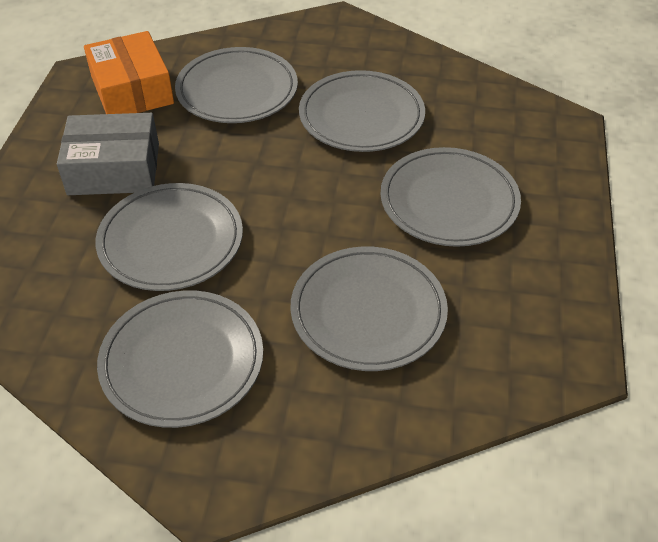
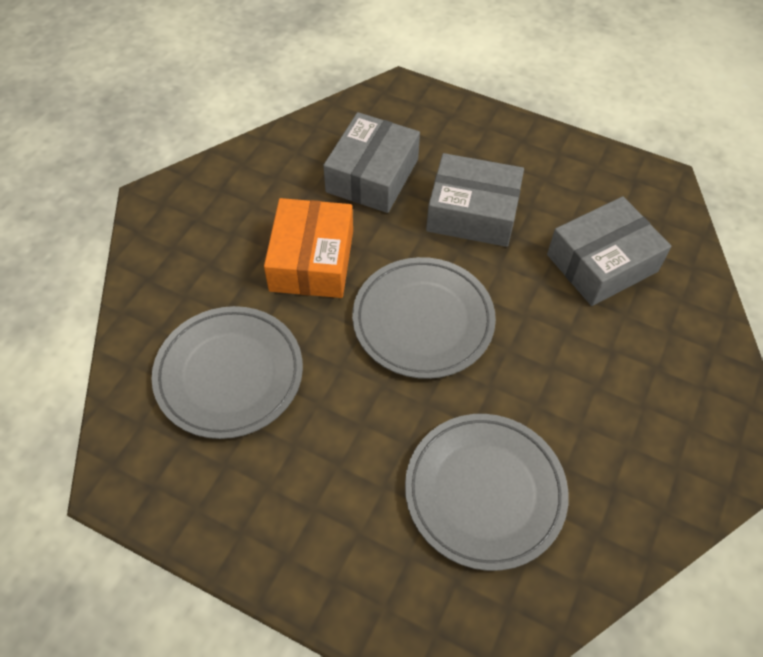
grey box: 1 -> 3
grey plate: 6 -> 3

